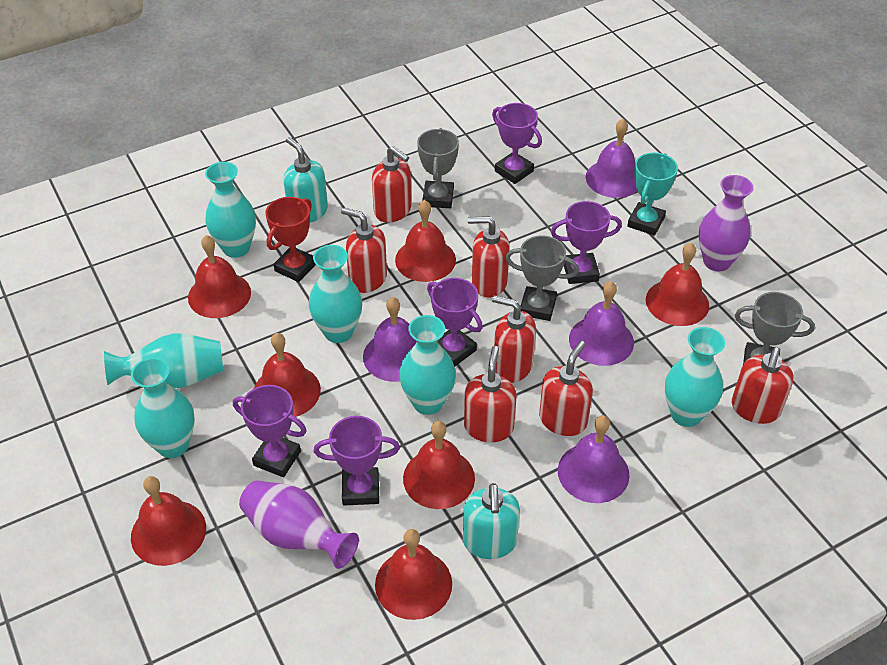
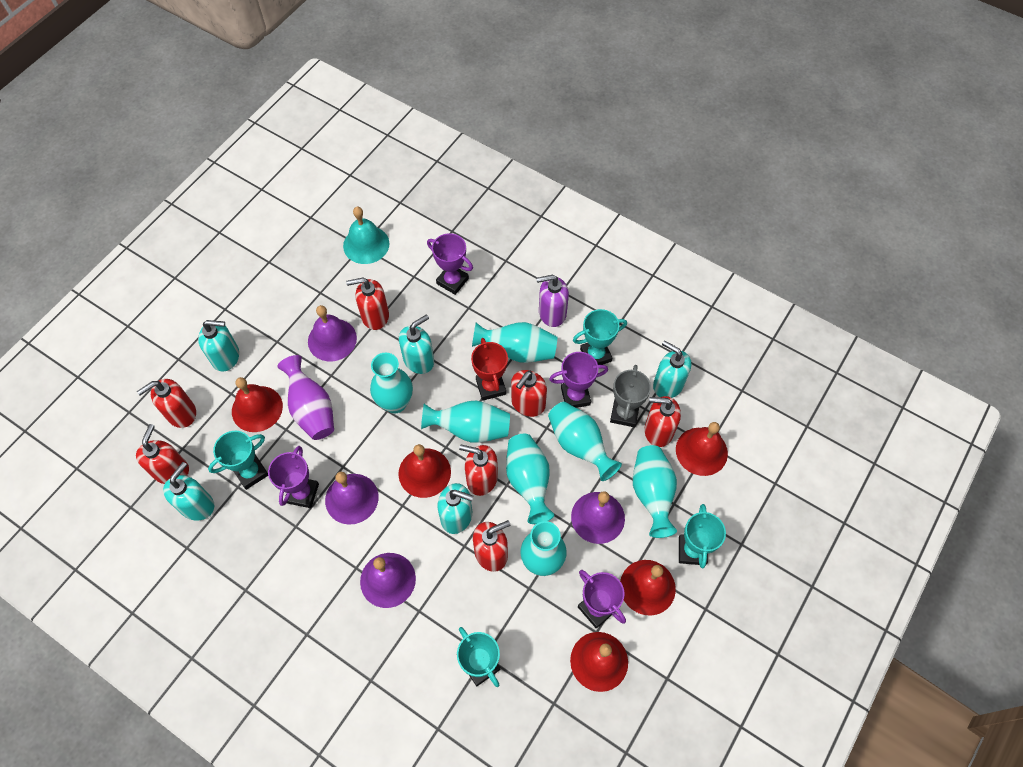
grey trophy: 3 -> 1
purple soap dispenser: 0 -> 1
purple trophy: 5 -> 4
purple vase: 2 -> 1
red bell: 7 -> 5
turquoise bell: 0 -> 1
turquoise soap dispenser: 2 -> 5
turquoise trophy: 1 -> 4
turquoise vase: 6 -> 7

